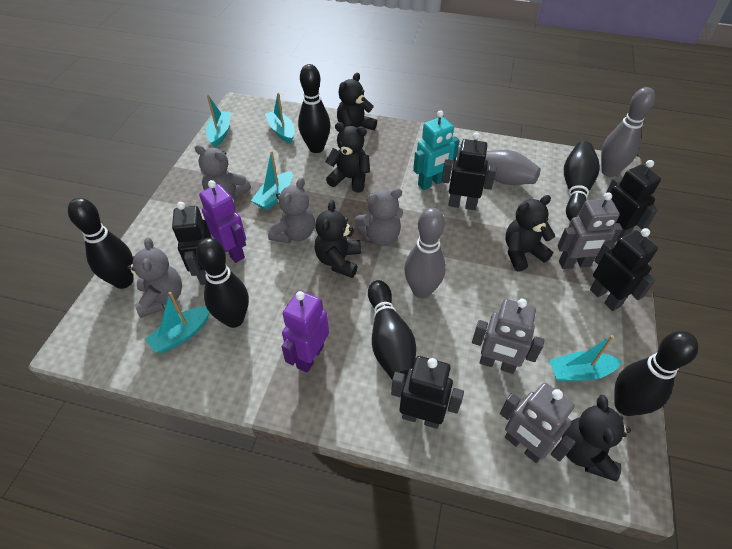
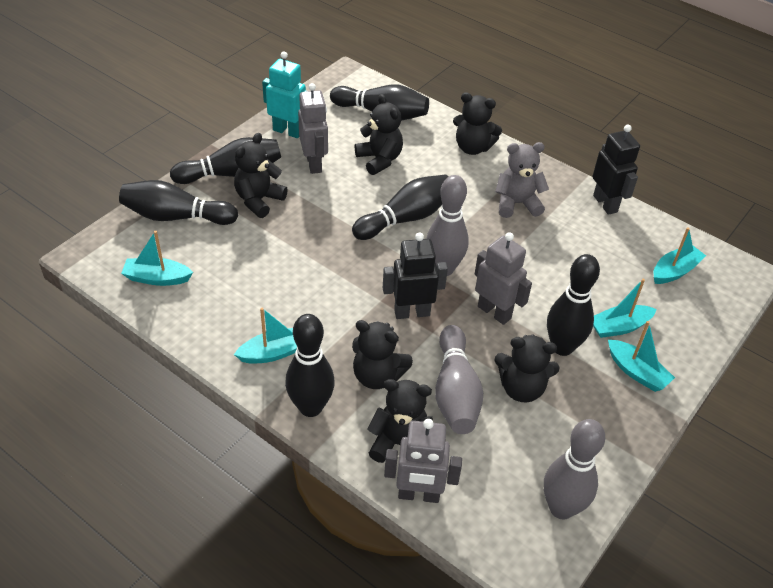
black robot: 5 -> 2
black teddy bear: 5 -> 6
grey teddy bear: 4 -> 1
purple robot: 2 -> 0

